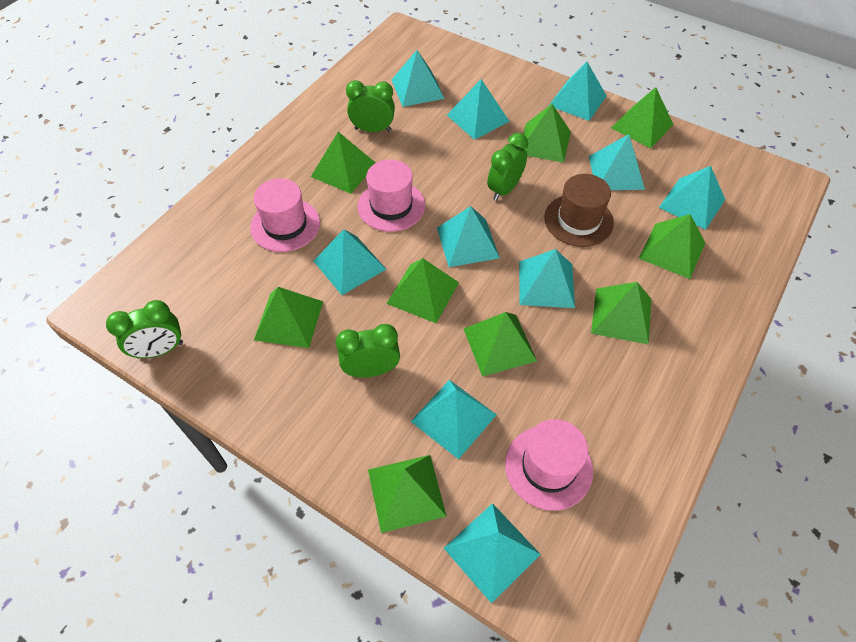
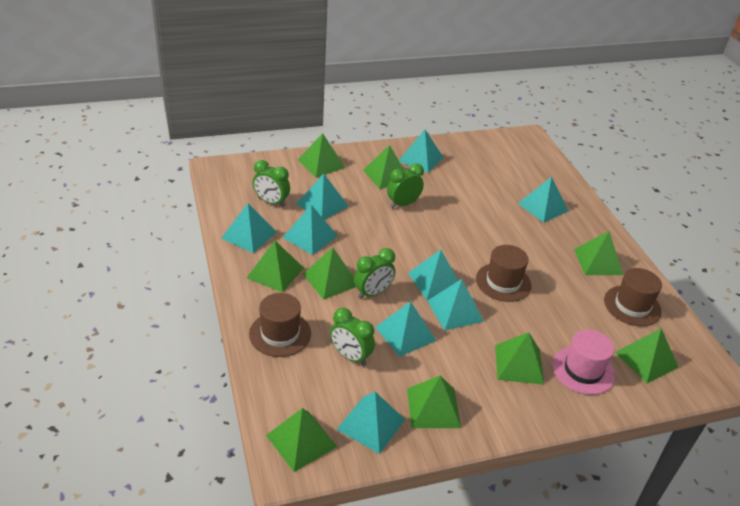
brown hat: 1 -> 3
pink hat: 3 -> 1
turquoise pyramid: 10 -> 9

